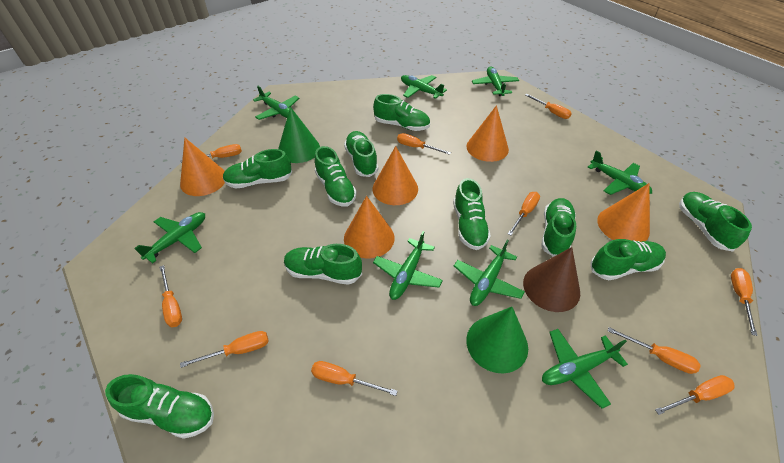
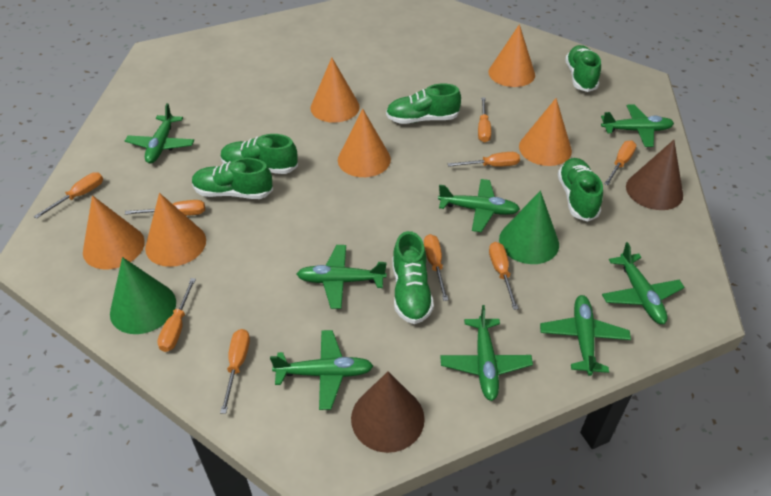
brown cone: 1 -> 2
green shoe: 10 -> 6
orange cone: 5 -> 6
orange screwdriver: 10 -> 9

